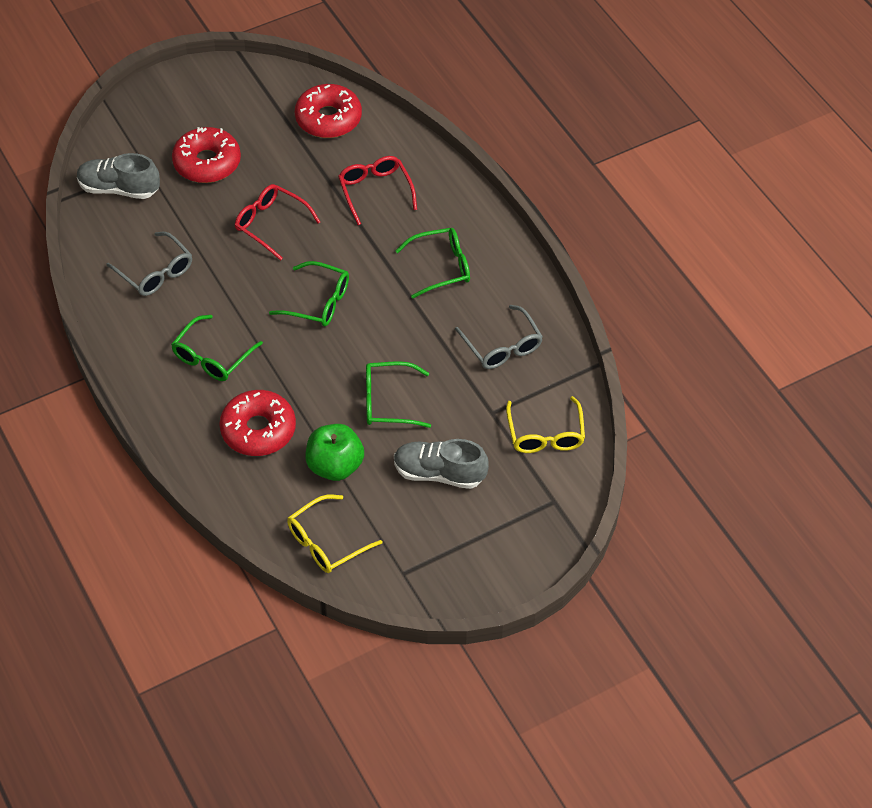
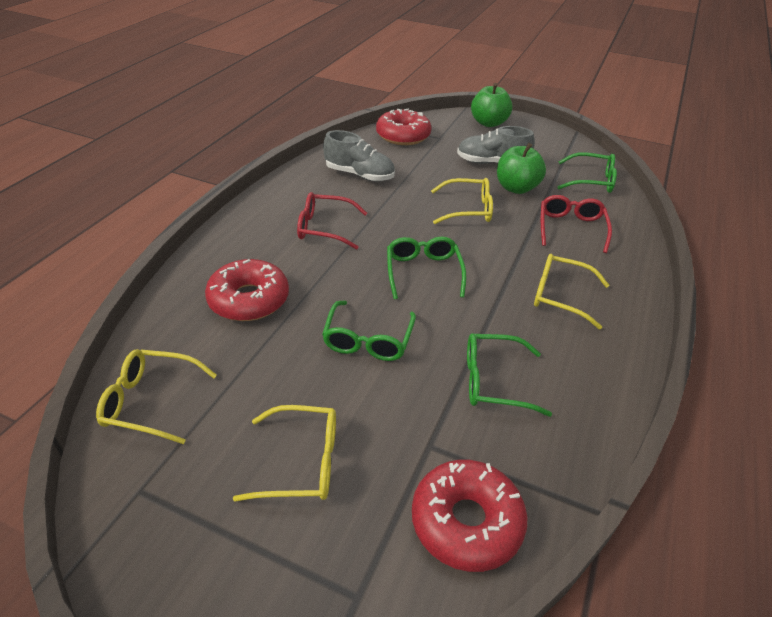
green apple: 1 -> 2
grey glasses: 2 -> 0
yellow glasses: 2 -> 4

